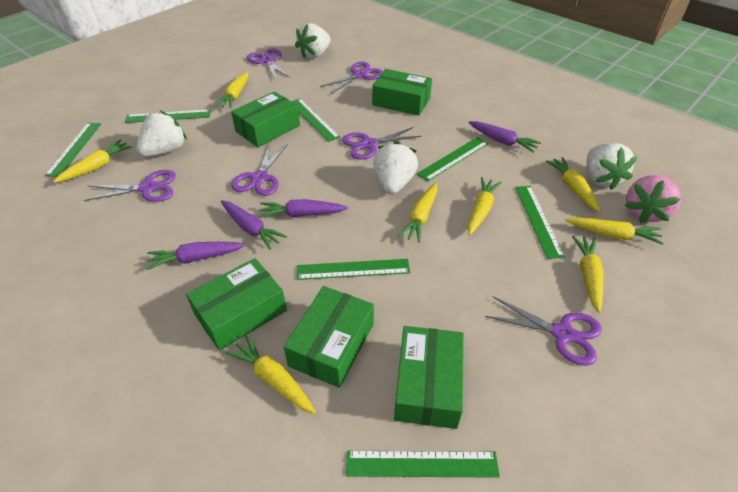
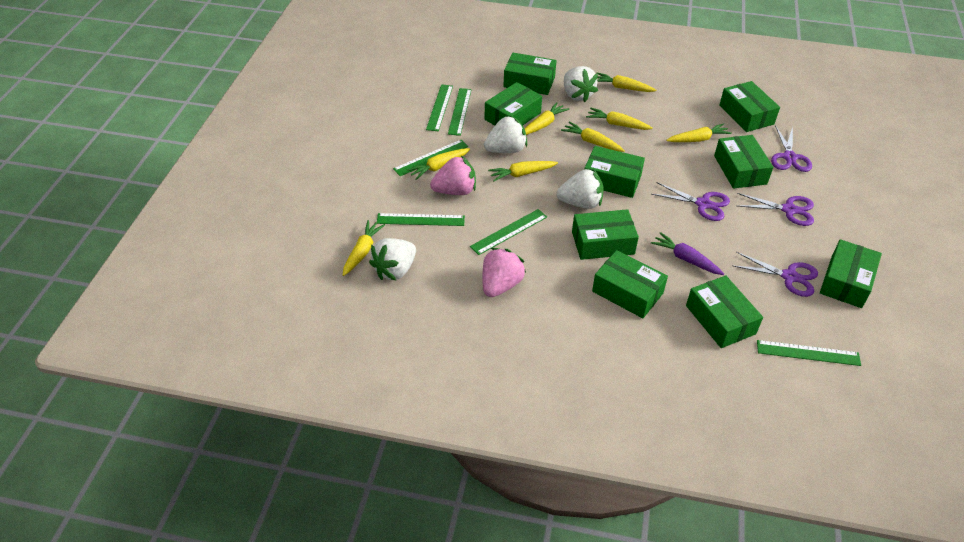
green box: 5 -> 9
green ruler: 7 -> 6
pink strawberry: 1 -> 2
purple carrot: 4 -> 1
purple scissors: 6 -> 4

